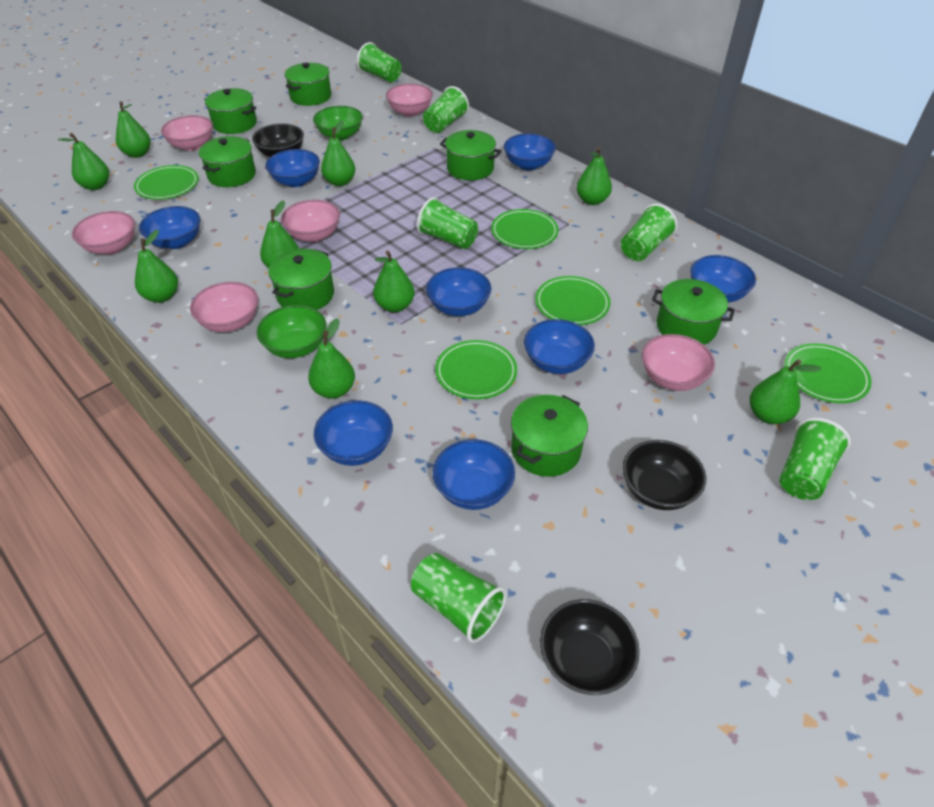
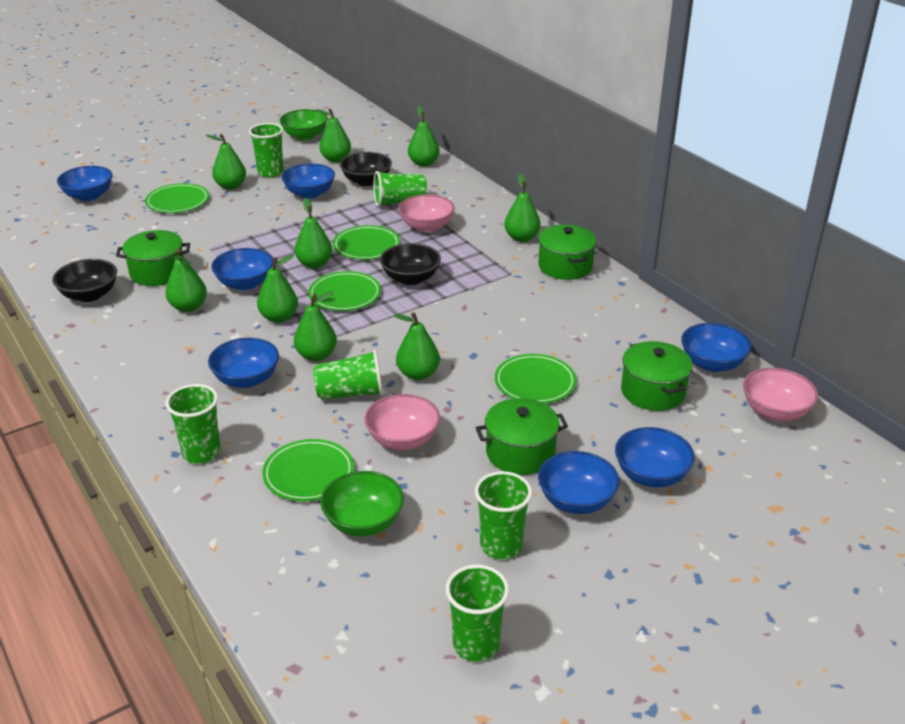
blue bowl: 8 -> 7
green pot: 7 -> 4
pink bowl: 6 -> 3

